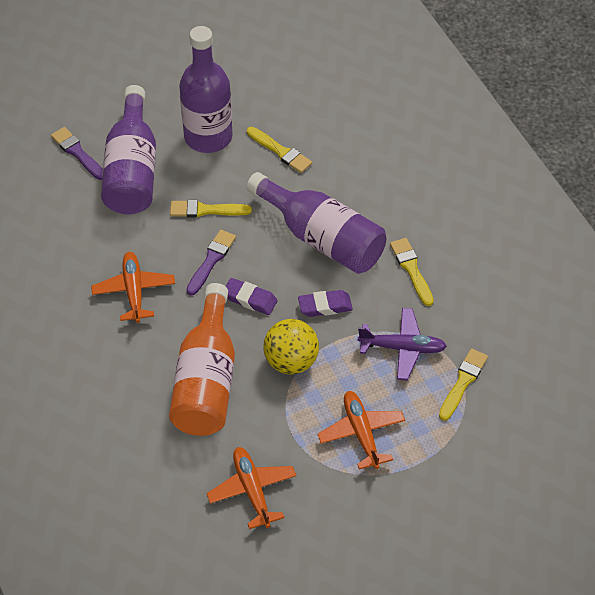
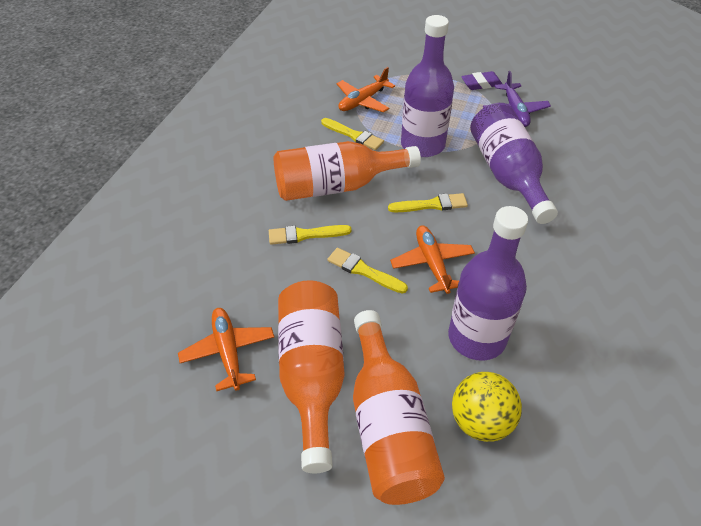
orange bottle: 1 -> 3
purple brush: 2 -> 0
purple eraser: 2 -> 1

